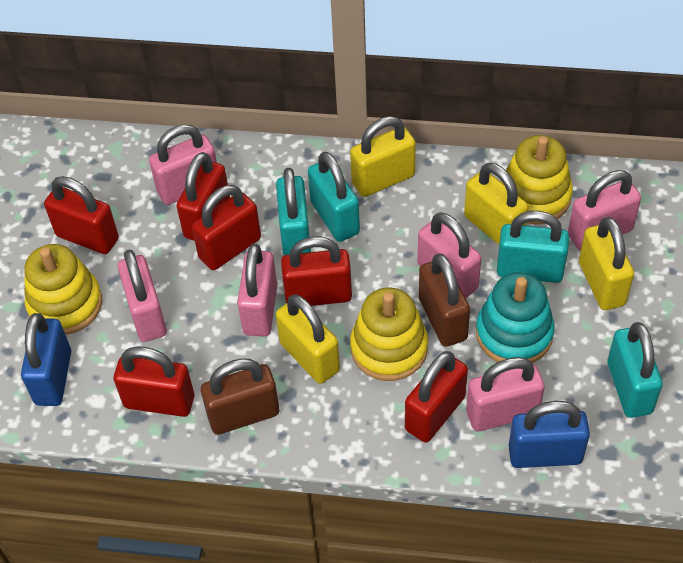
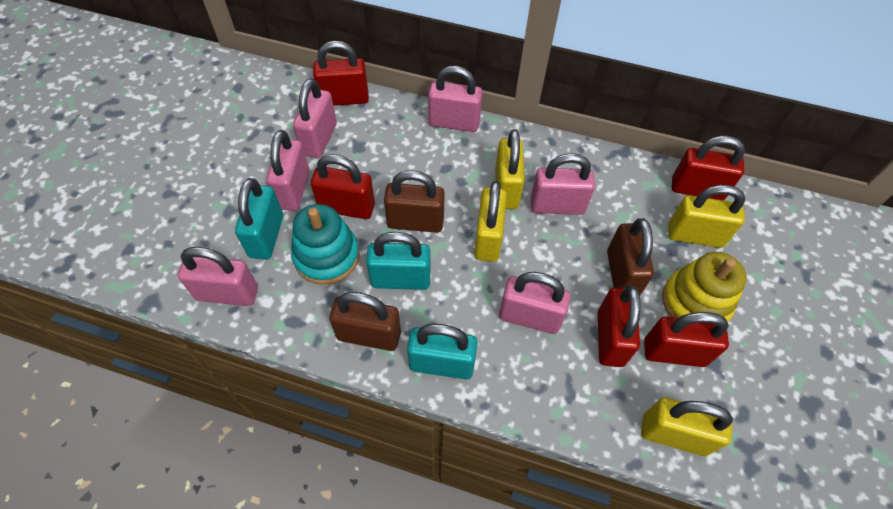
blue padlock: 2 -> 0
brown padlock: 2 -> 3
red padlock: 6 -> 5
turquoise padlock: 4 -> 3
yellow stacking toy: 3 -> 1

